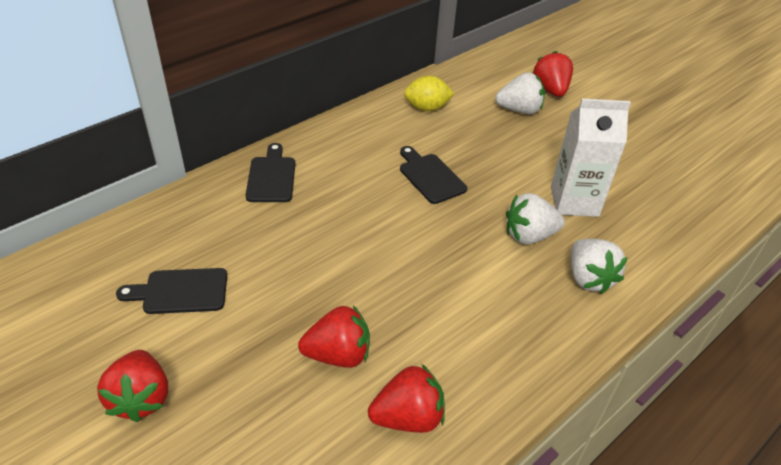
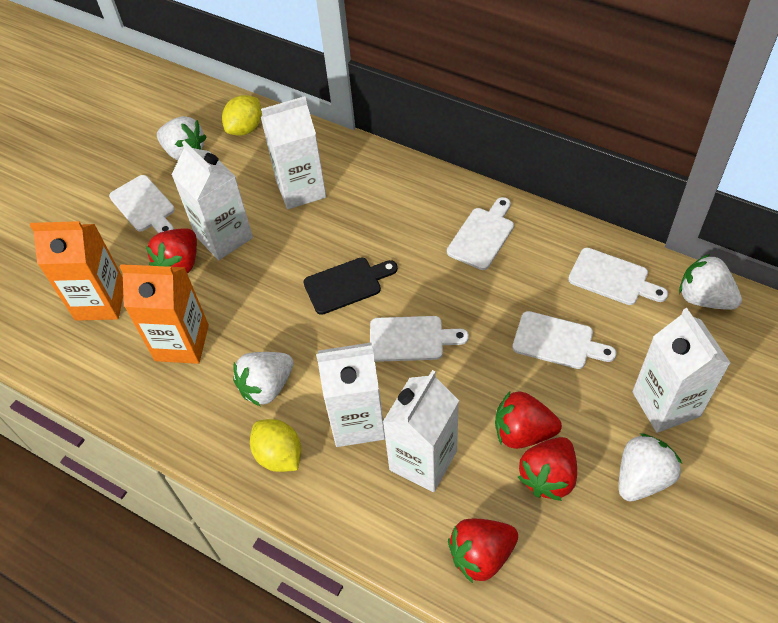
black cutting board: 3 -> 1
orange carton: 0 -> 2
white carton: 1 -> 5
white cutting board: 0 -> 5
white strawberry: 3 -> 4
yellow lemon: 1 -> 2

